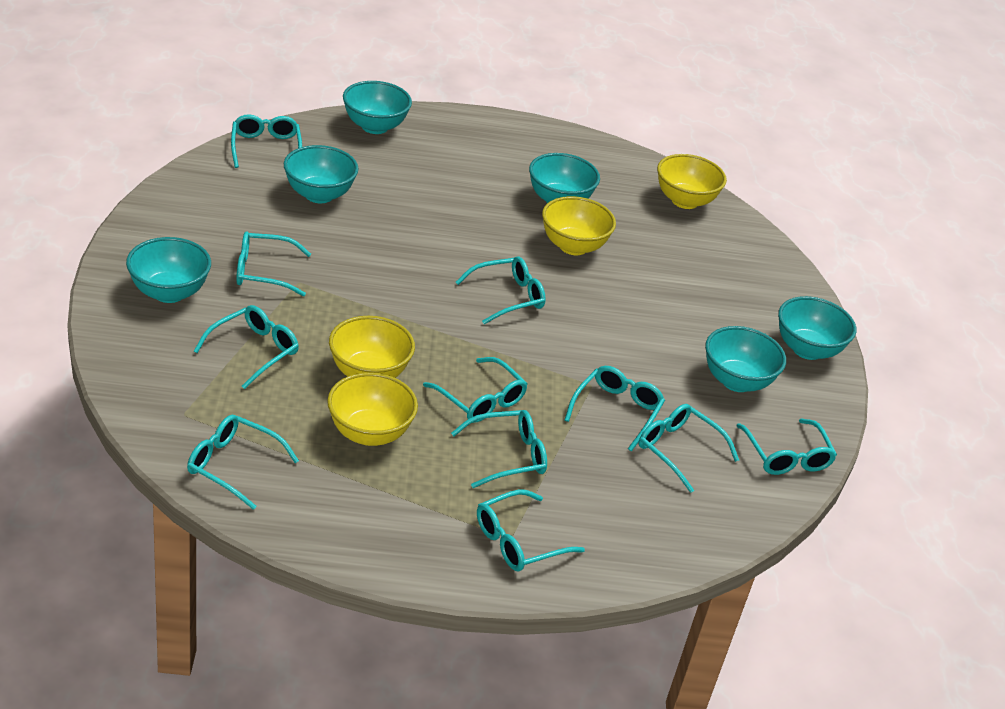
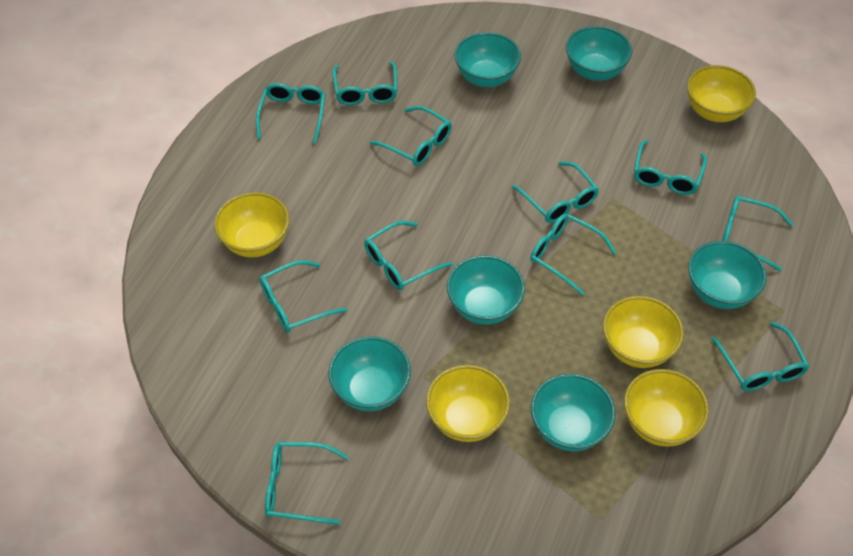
yellow bowl: 4 -> 5

